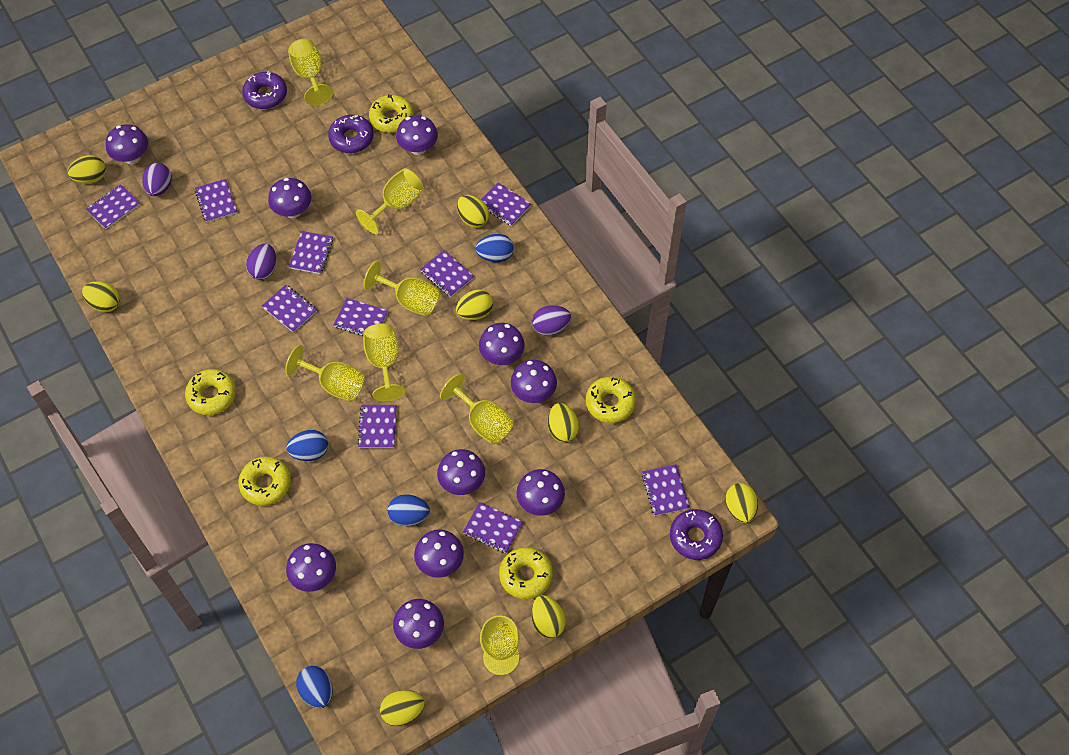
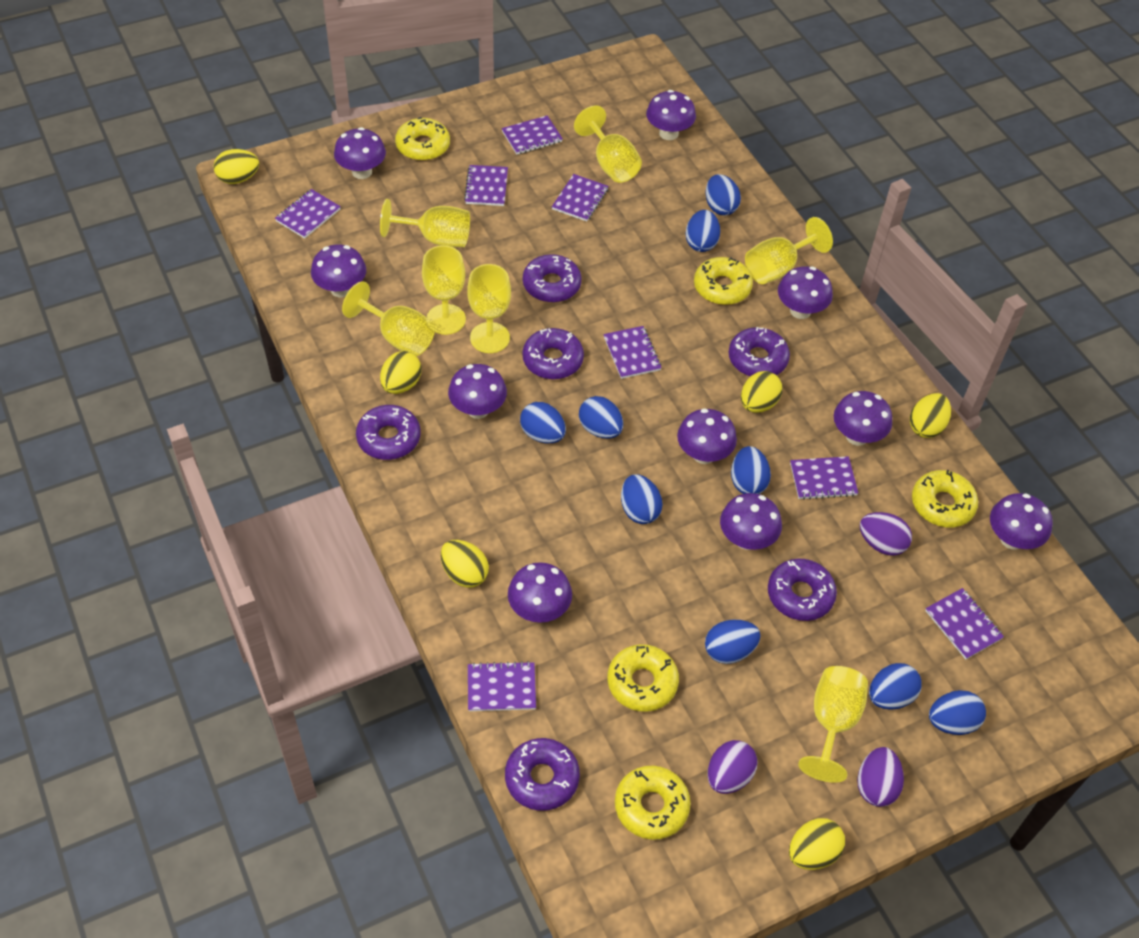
blue egg: 4 -> 9
purple donut: 3 -> 6
purple notebook: 10 -> 8
yellow egg: 8 -> 6

